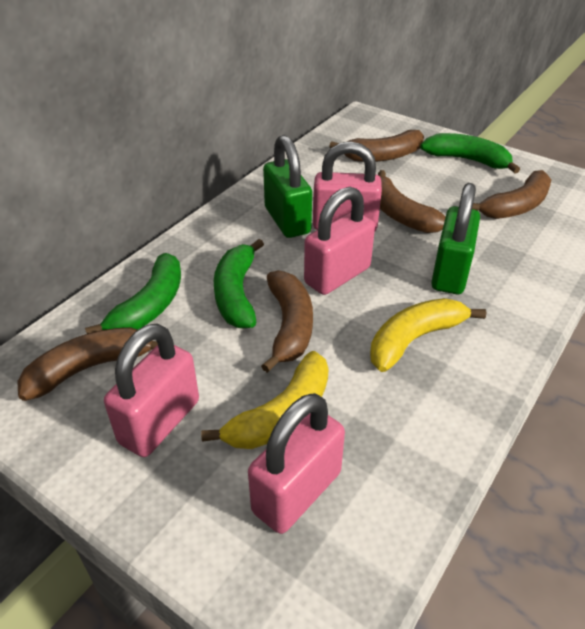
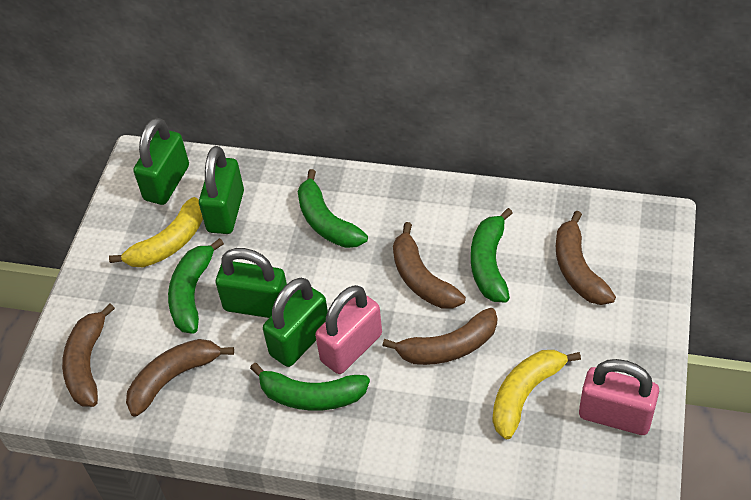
green banana: 3 -> 4
green padlock: 2 -> 4
pink padlock: 4 -> 2

